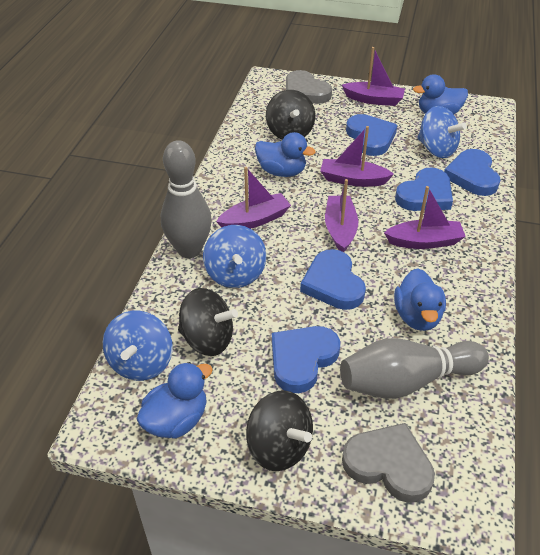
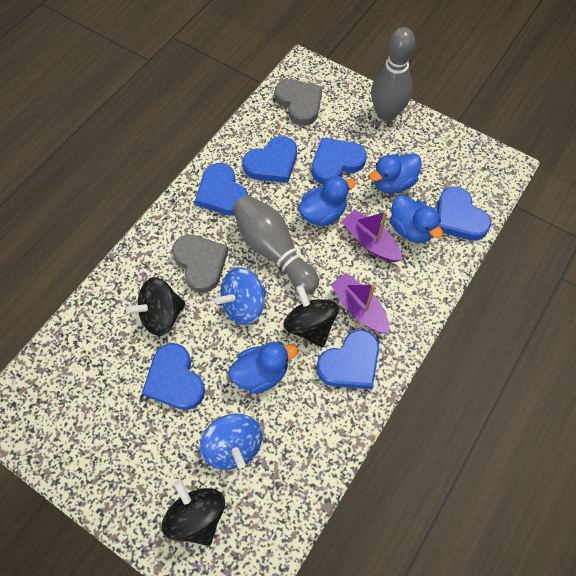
blue heart: 5 -> 6
blue spinning top: 3 -> 2
purple boat: 5 -> 2

